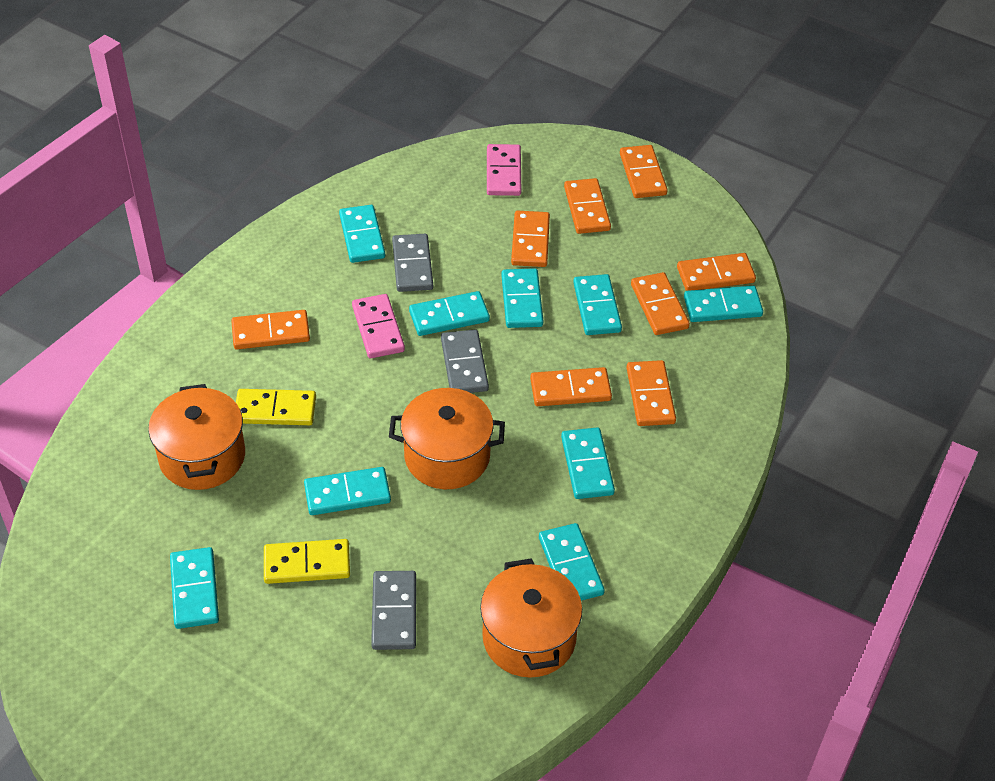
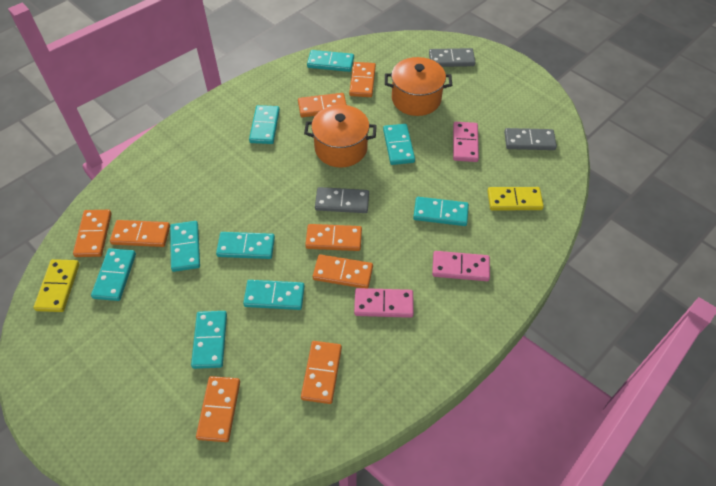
orange pot: 3 -> 2
pink domino: 2 -> 3

